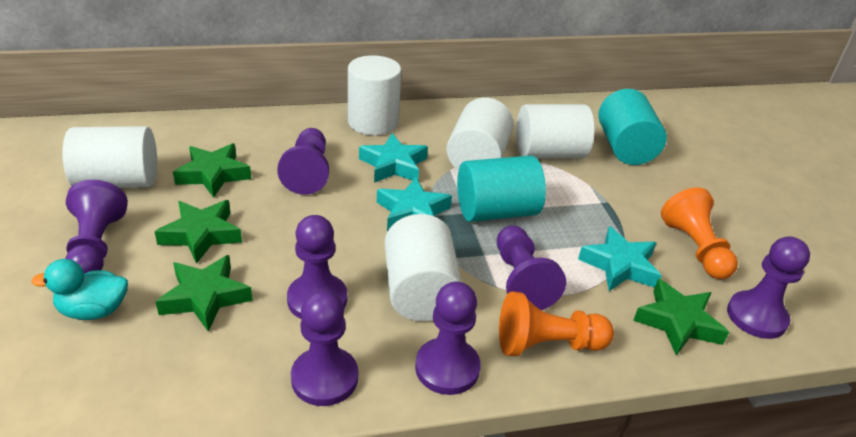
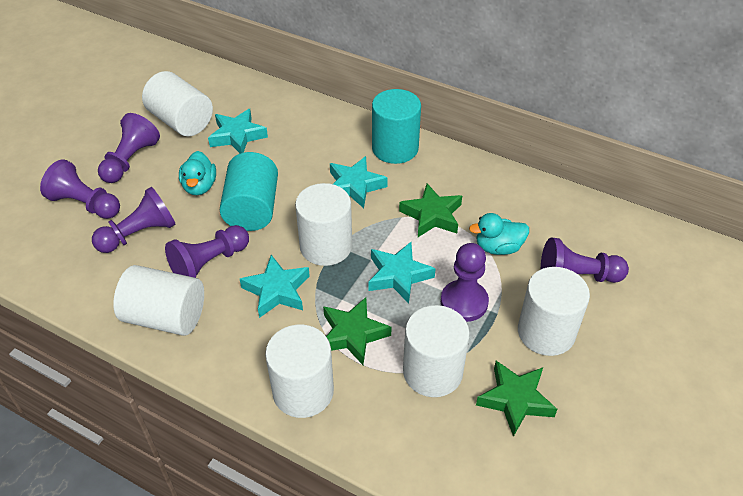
green star: 4 -> 3
orange pawn: 2 -> 0
purple pawn: 7 -> 6
turquoise duck: 1 -> 2
turquoise star: 3 -> 4
white cylinder: 5 -> 6

